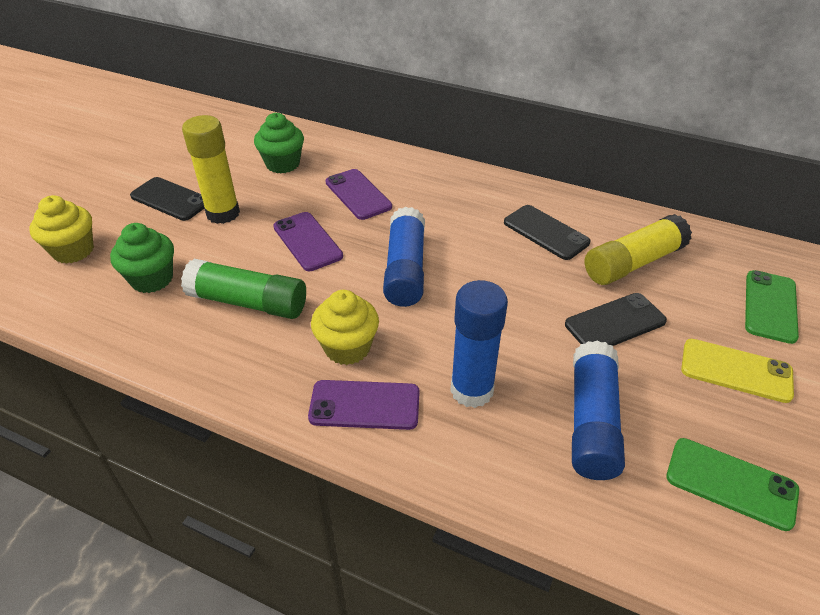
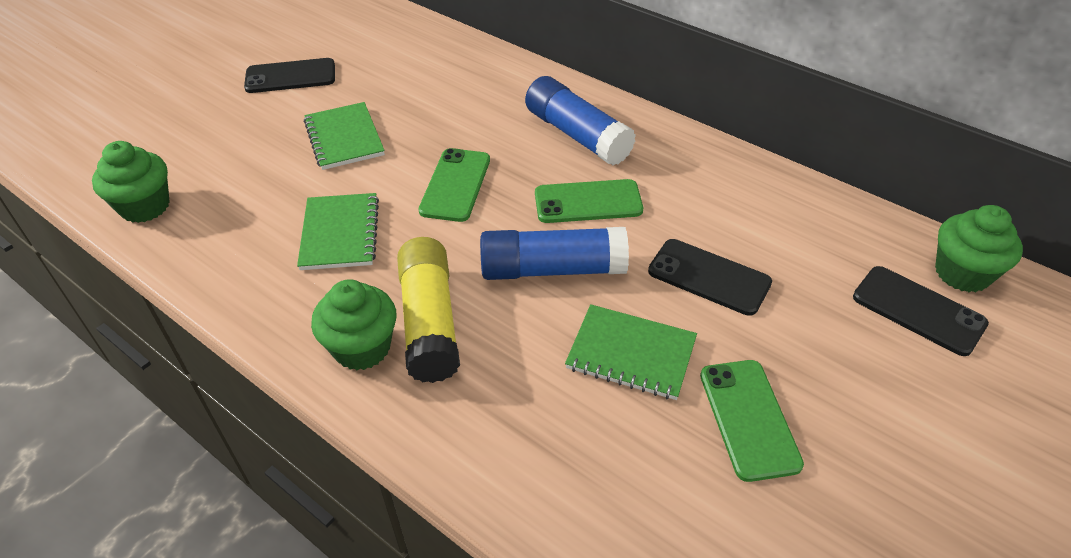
blue glue stick: 3 -> 2
green cupcake: 2 -> 3
green glue stick: 1 -> 0
green notebook: 0 -> 3
green phone: 2 -> 3
purple phone: 3 -> 0
yellow cupcake: 2 -> 0
yellow glue stick: 2 -> 1
yellow phone: 1 -> 0

